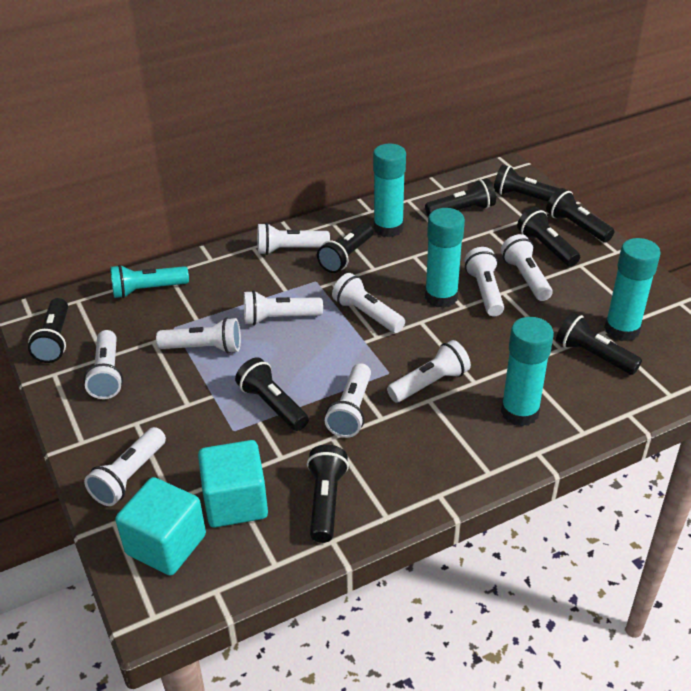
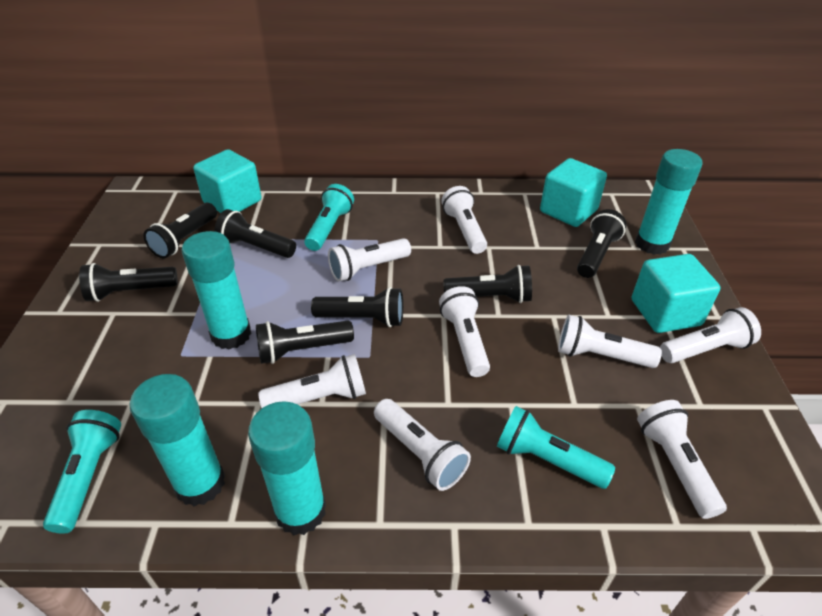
black flashlight: 9 -> 7
turquoise cube: 2 -> 3
turquoise flashlight: 1 -> 3
white flashlight: 10 -> 8

